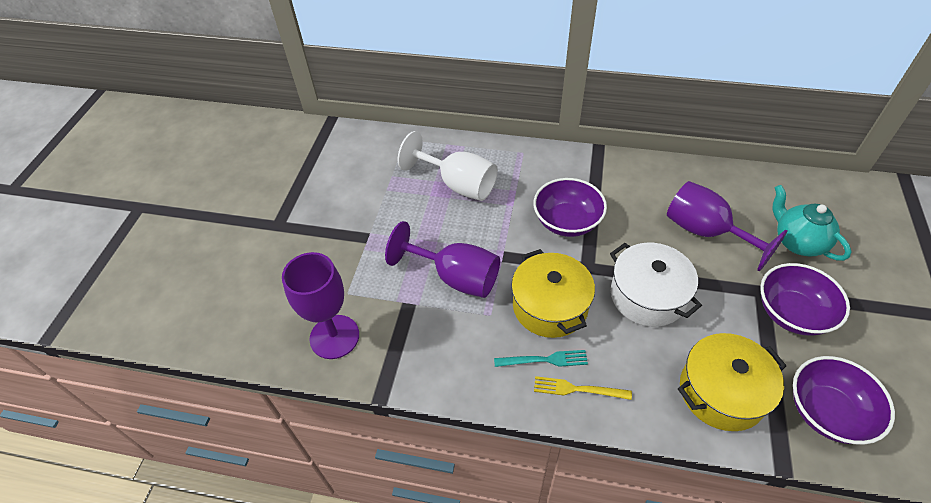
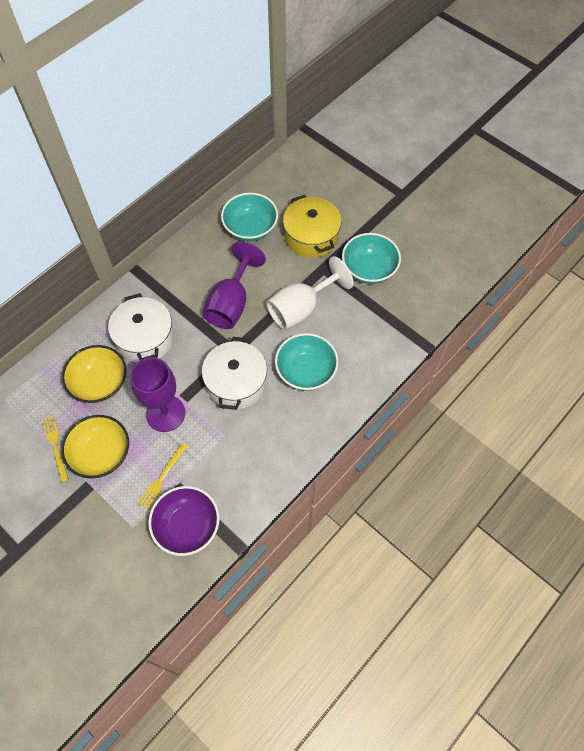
purple bowl: 3 -> 1
purple goblet: 3 -> 2
turquoise bowl: 0 -> 3
turquoise fork: 1 -> 0
turquoise teapot: 1 -> 0
white pot: 1 -> 2
yellow bowl: 0 -> 2
yellow fork: 1 -> 2
yellow pot: 2 -> 1

